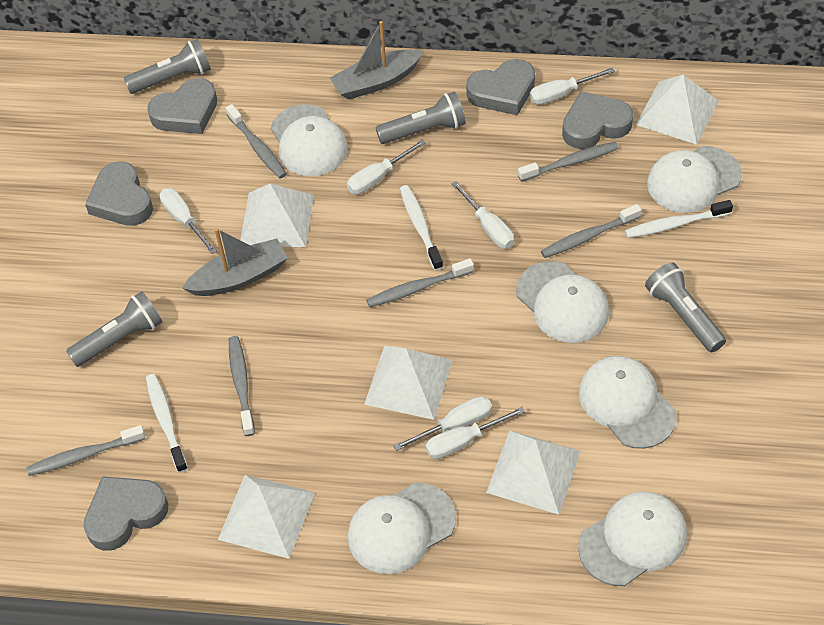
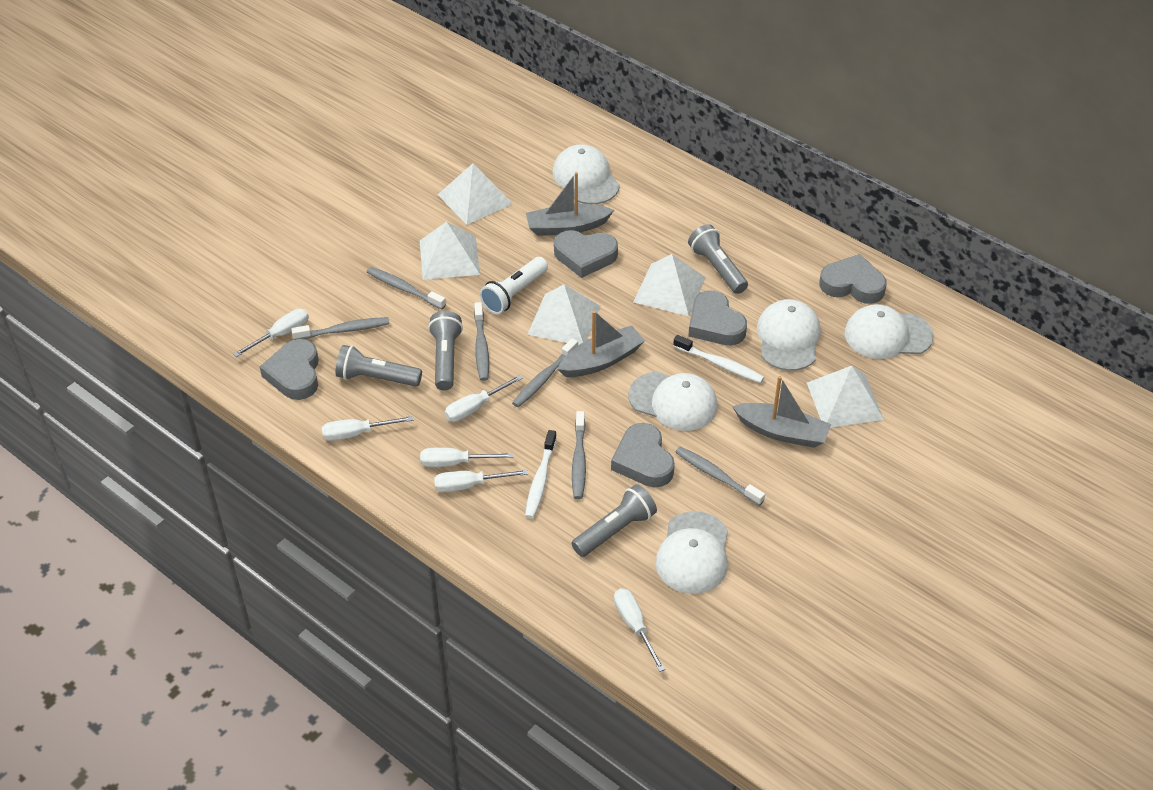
grey boat: 2 -> 3
white cap: 6 -> 5
white flashlight: 0 -> 1
white toothbrush: 3 -> 2

